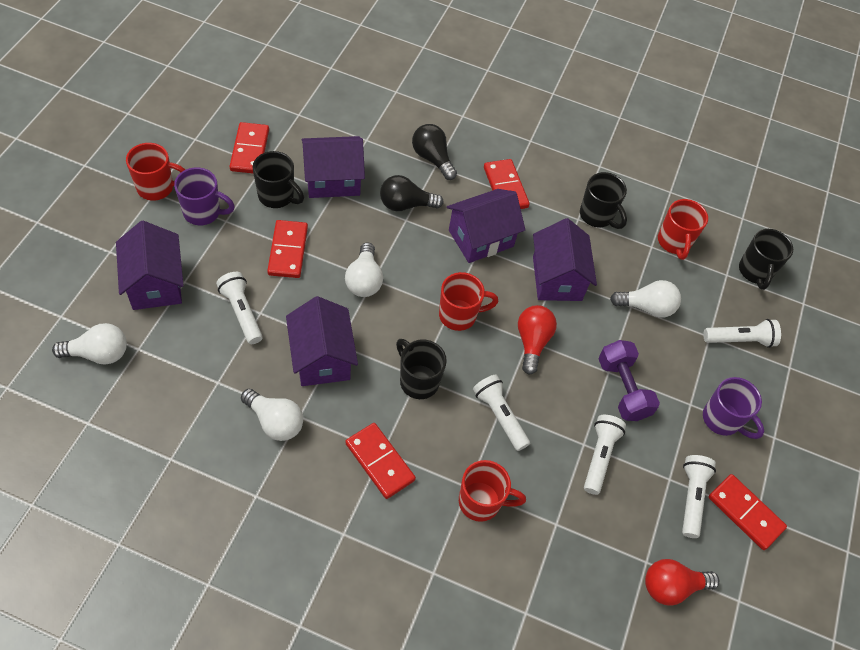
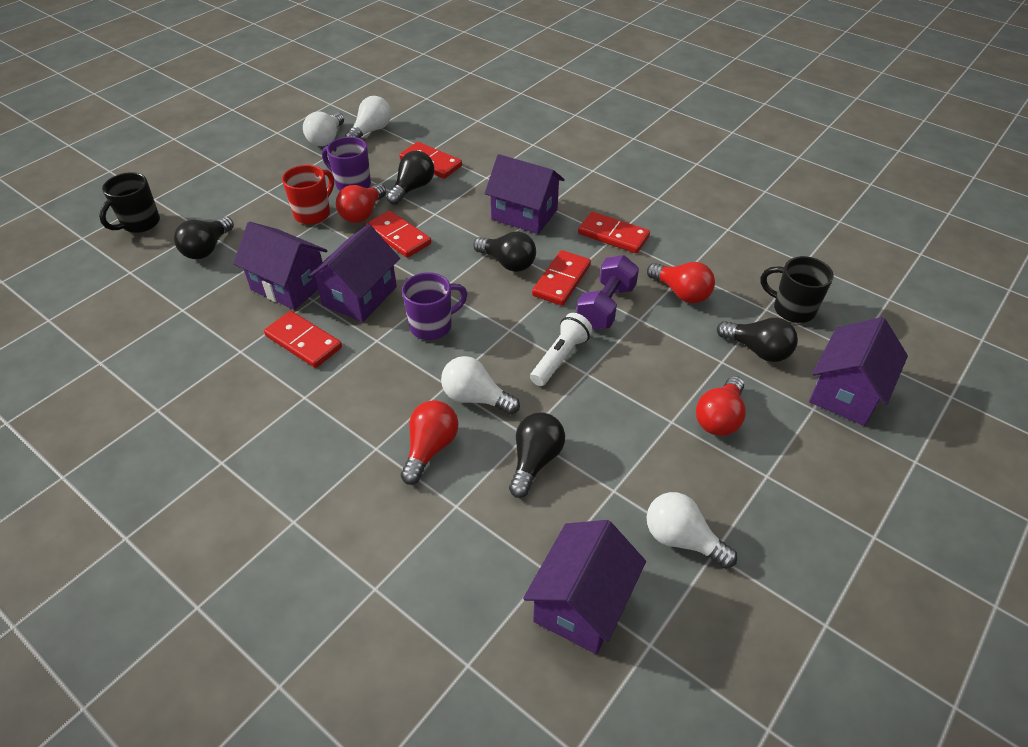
black light bulb: 2 -> 5
black mug: 4 -> 2
red light bulb: 2 -> 4
red mug: 4 -> 1
white flashlight: 5 -> 1

